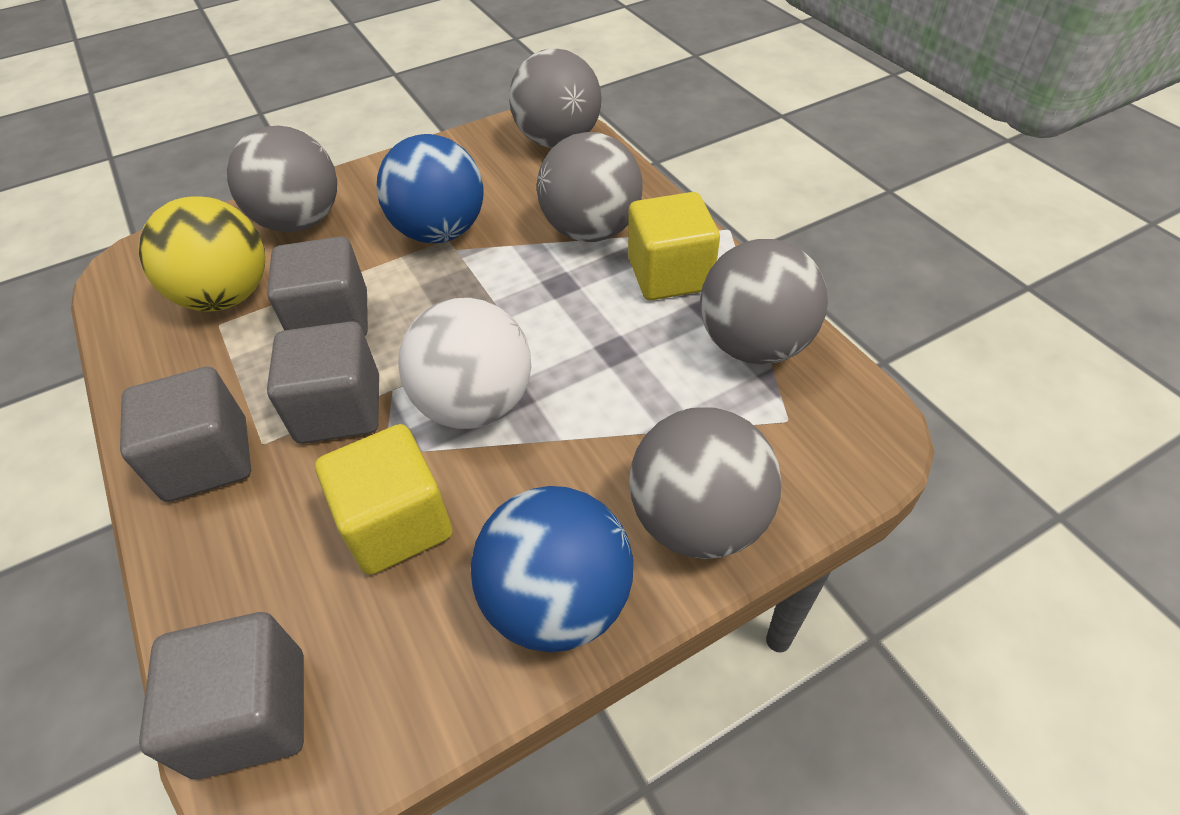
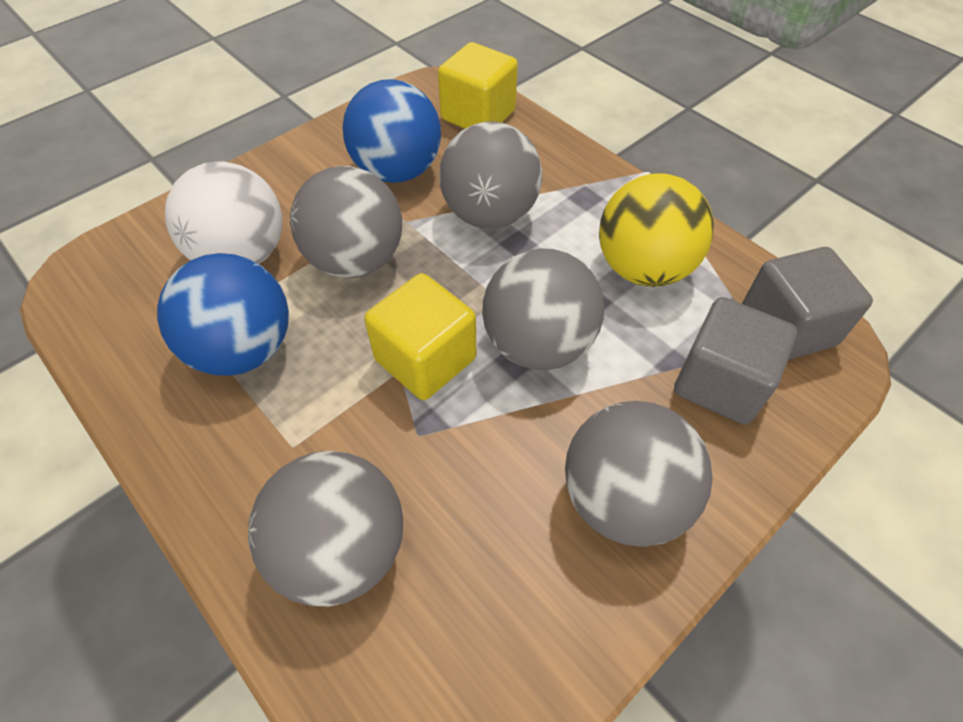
grey cube: 4 -> 2

